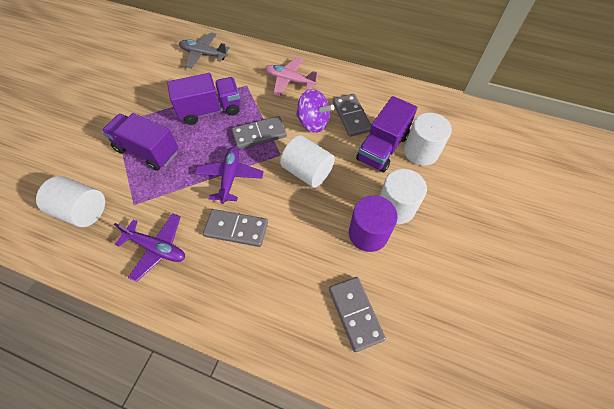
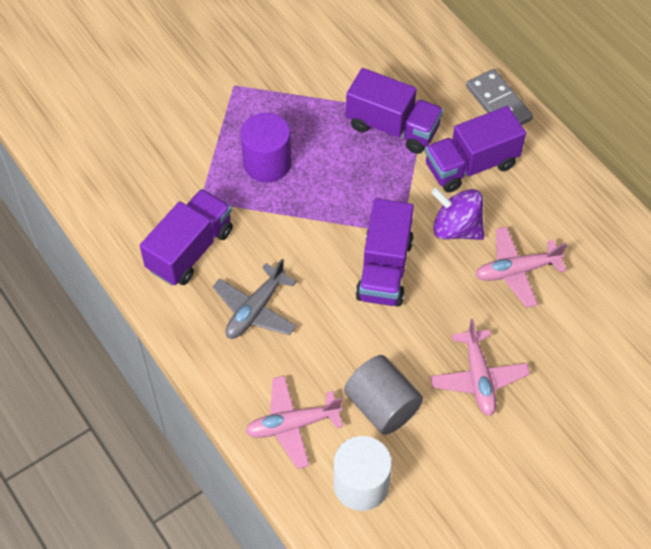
grey cylinder: 0 -> 1
grey domino: 4 -> 1
pink plane: 1 -> 3
purple plane: 2 -> 0
purple truck: 3 -> 4
white cylinder: 4 -> 1

